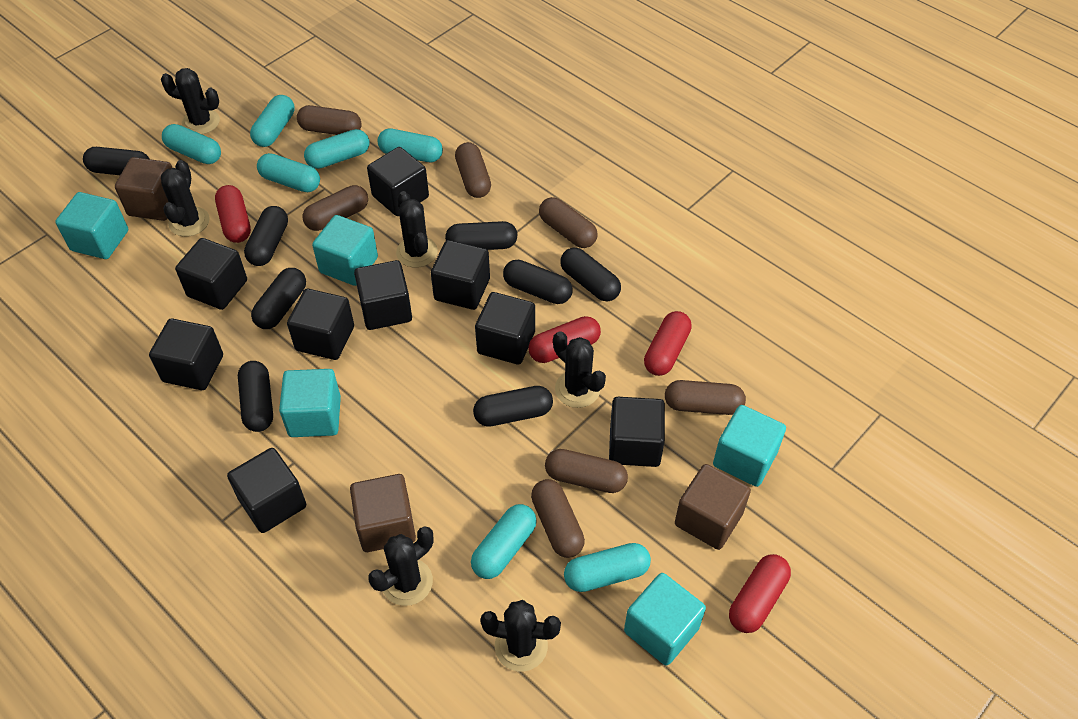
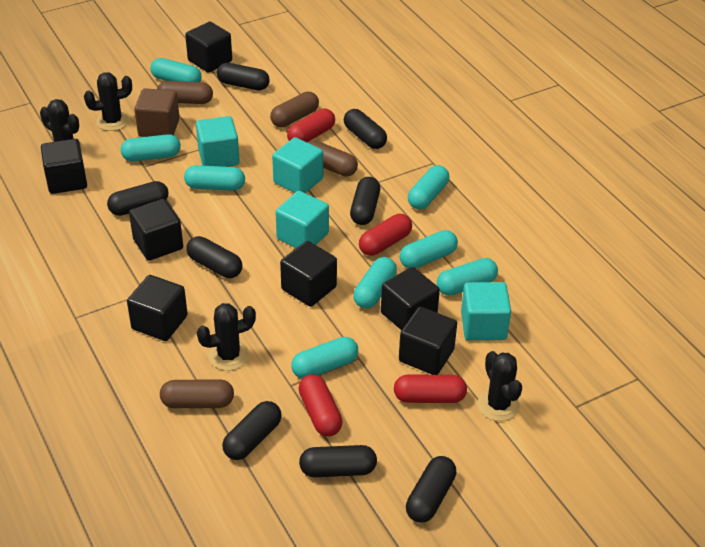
black cactus: 6 -> 4
black cube: 9 -> 7
brown capsule: 7 -> 4
brown cube: 3 -> 1
turquoise capsule: 7 -> 8
turquoise cube: 5 -> 4

